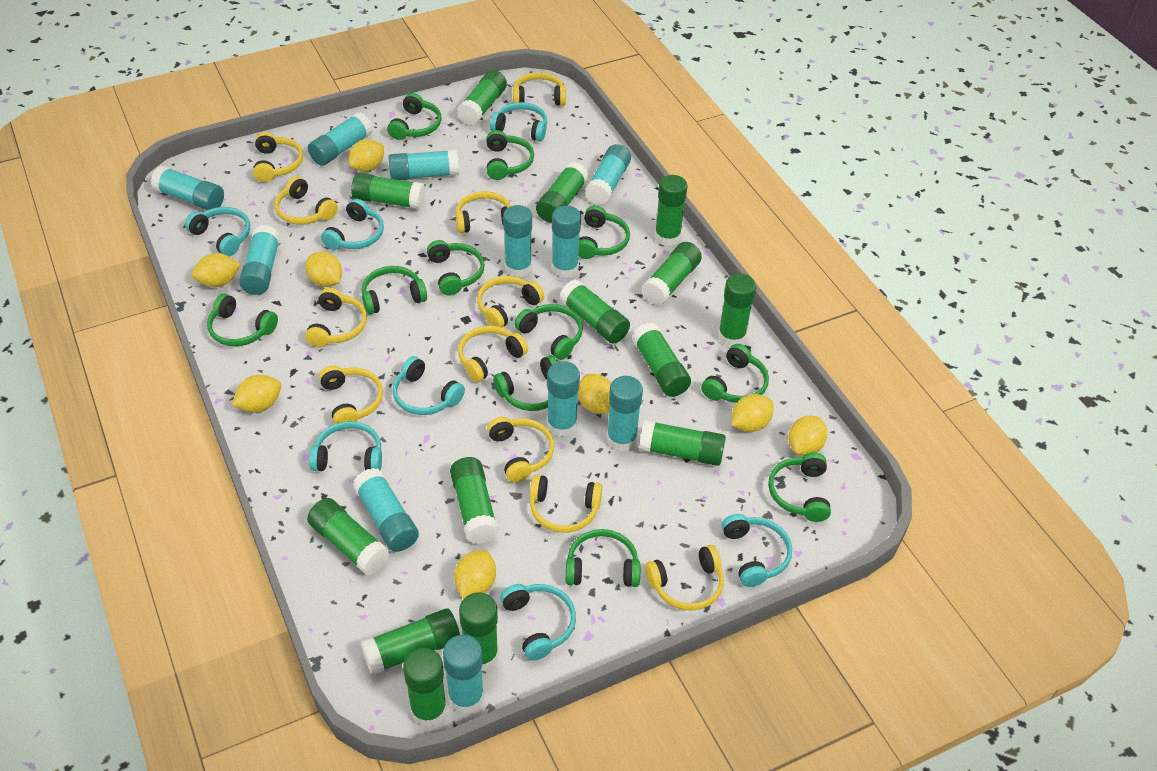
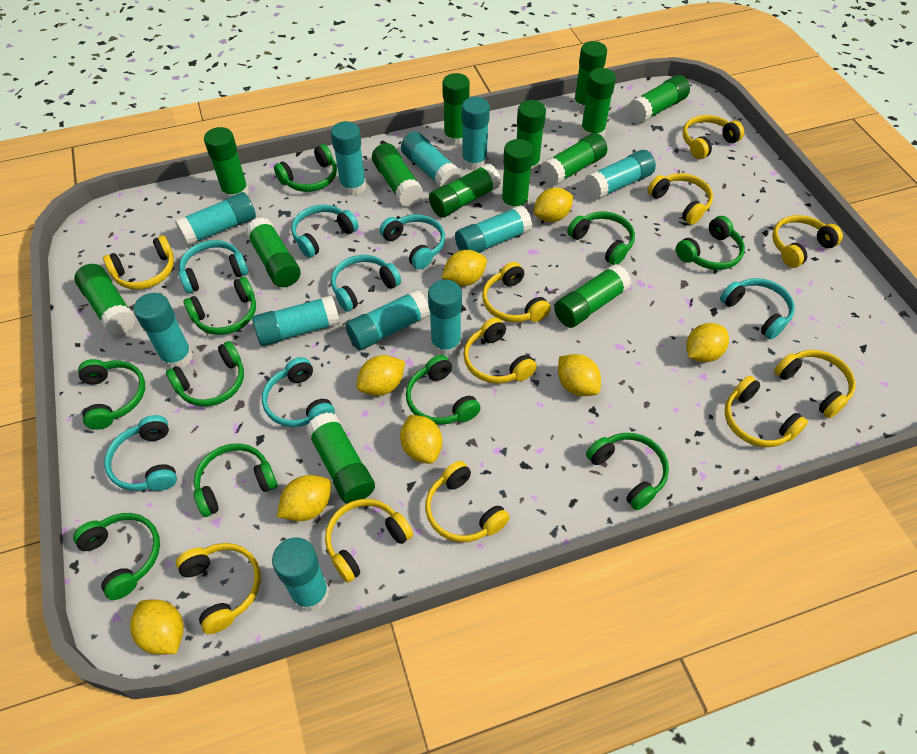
green headphones: 11 -> 10

